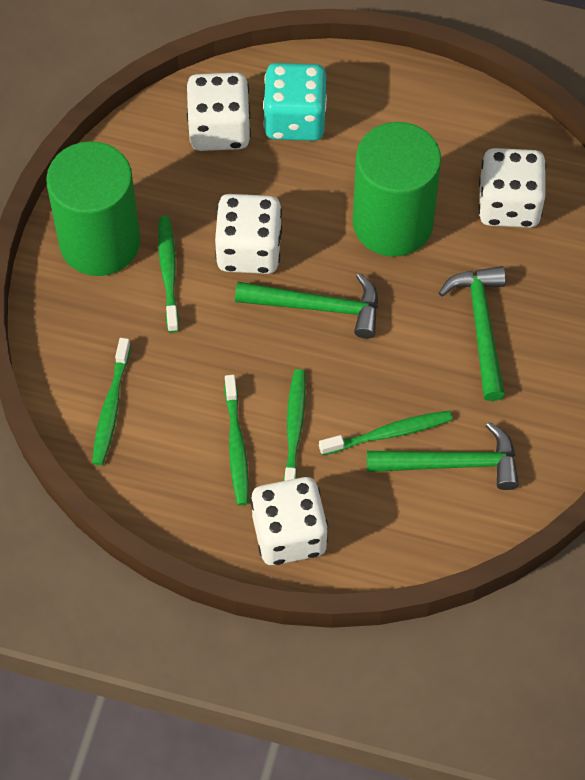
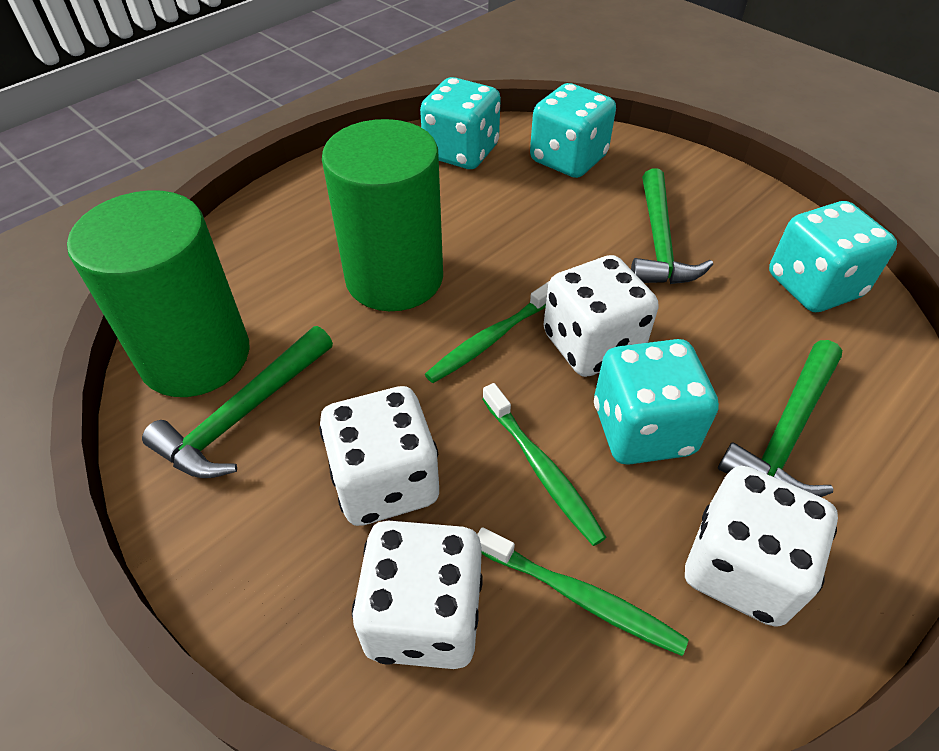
green toothbrush: 5 -> 3
turquoise dice: 1 -> 4

